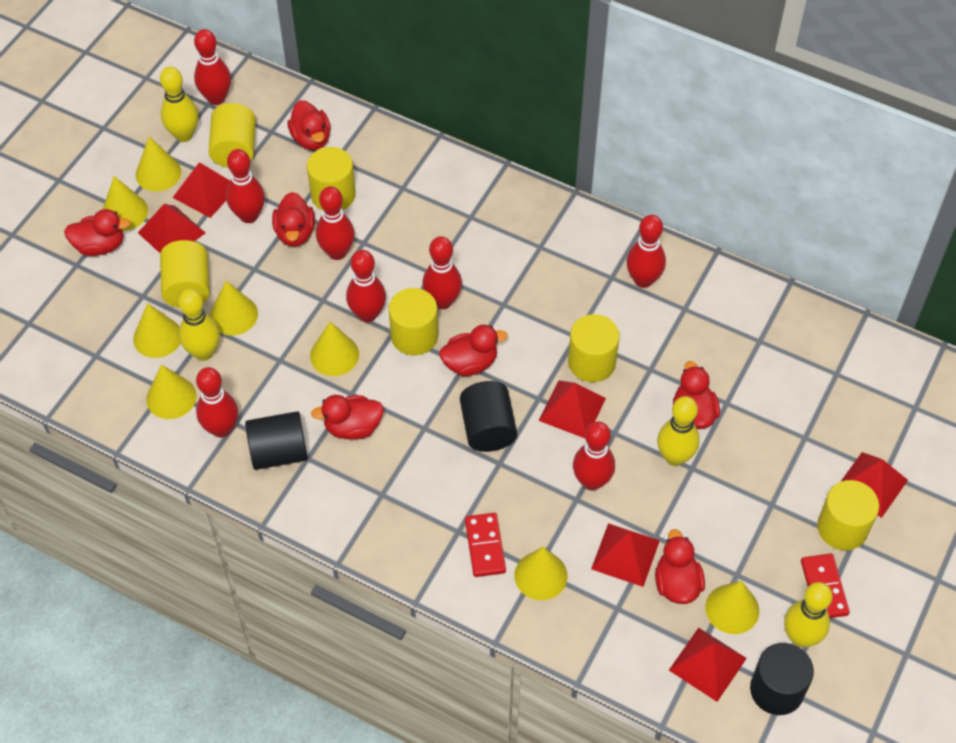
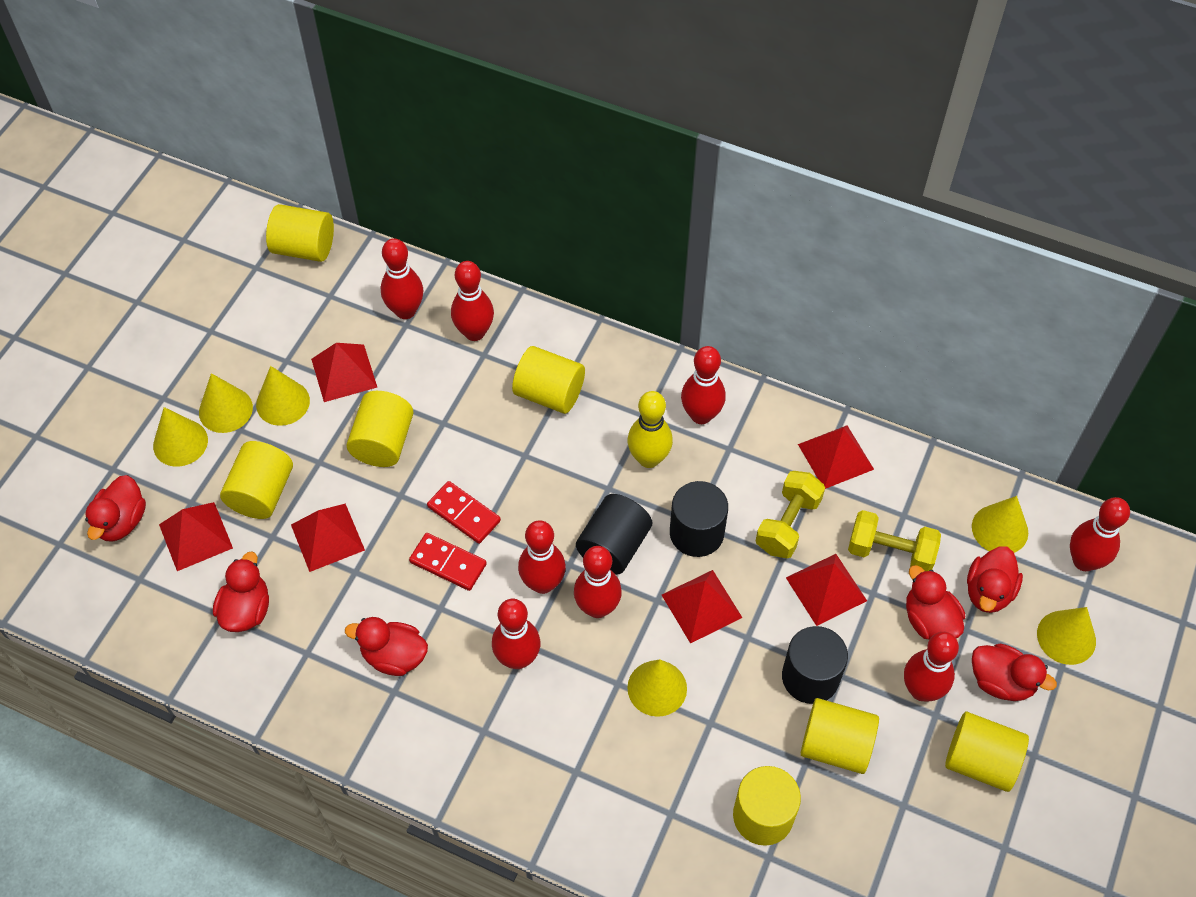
red duck: 7 -> 6
yellow bowling pin: 4 -> 1
yellow cone: 8 -> 6
yellow cylinder: 6 -> 7
yellow dumbbell: 0 -> 2

